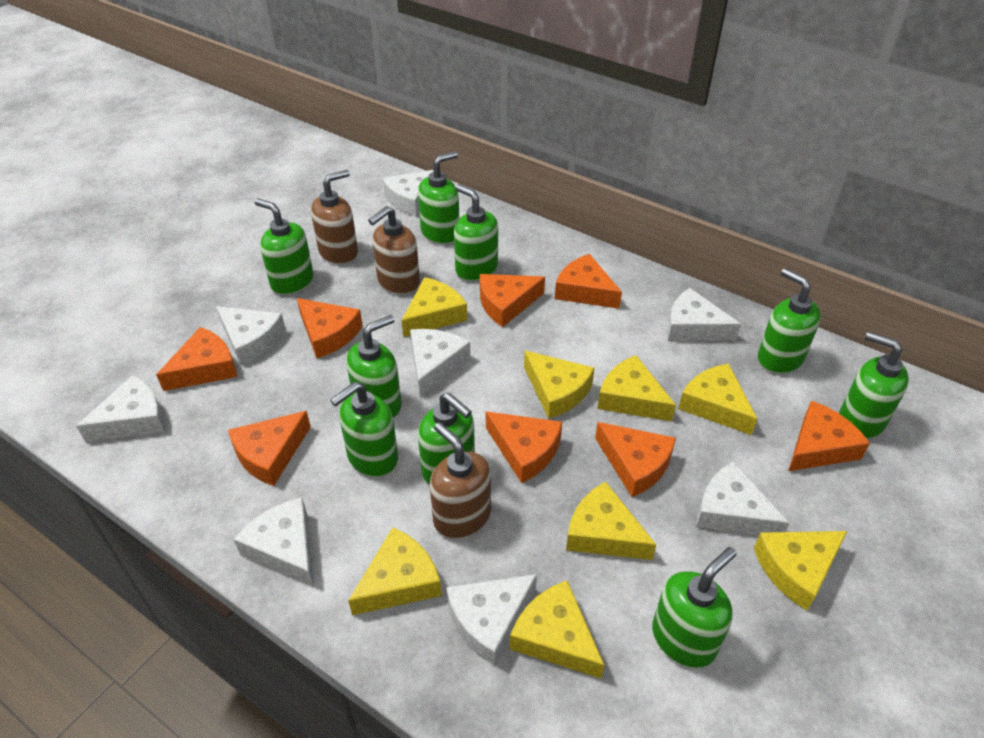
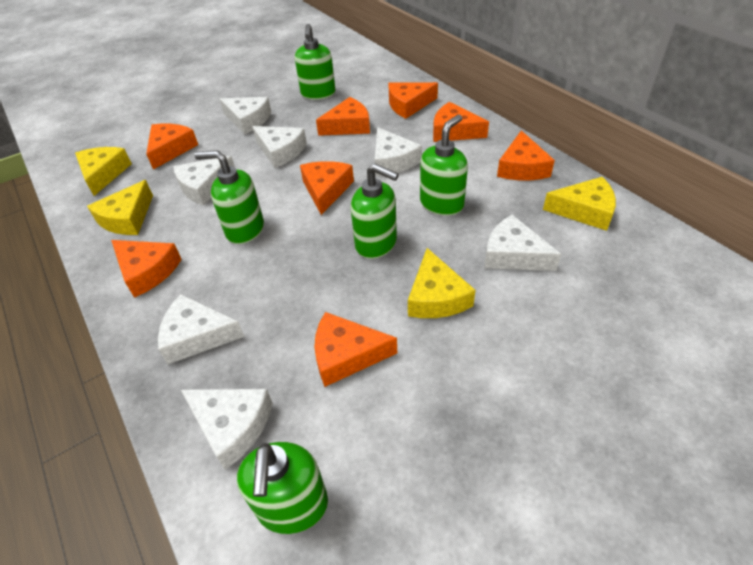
brown soap dispenser: 3 -> 0
green soap dispenser: 9 -> 5
white cheese: 8 -> 7
yellow cheese: 8 -> 4

